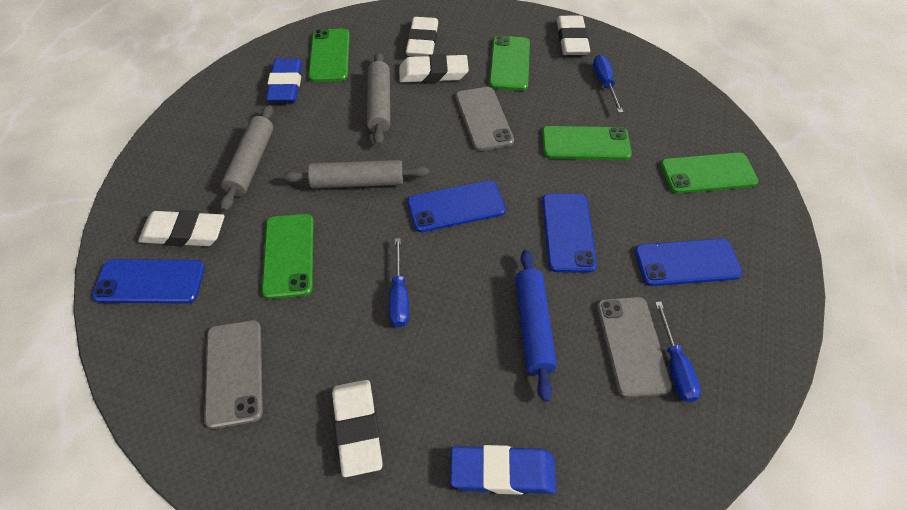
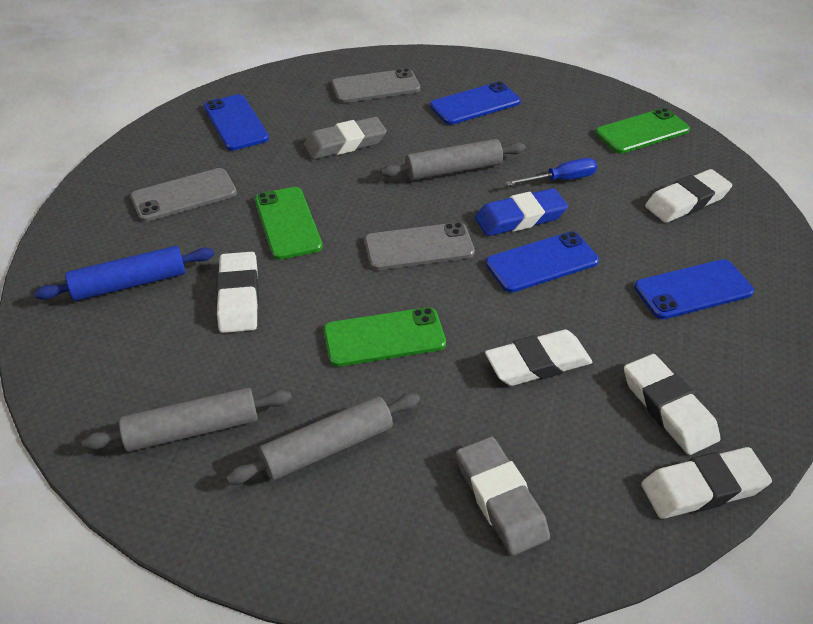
blue eraser: 2 -> 1
blue screwdriver: 3 -> 1
green phone: 5 -> 3
grey eraser: 0 -> 2

